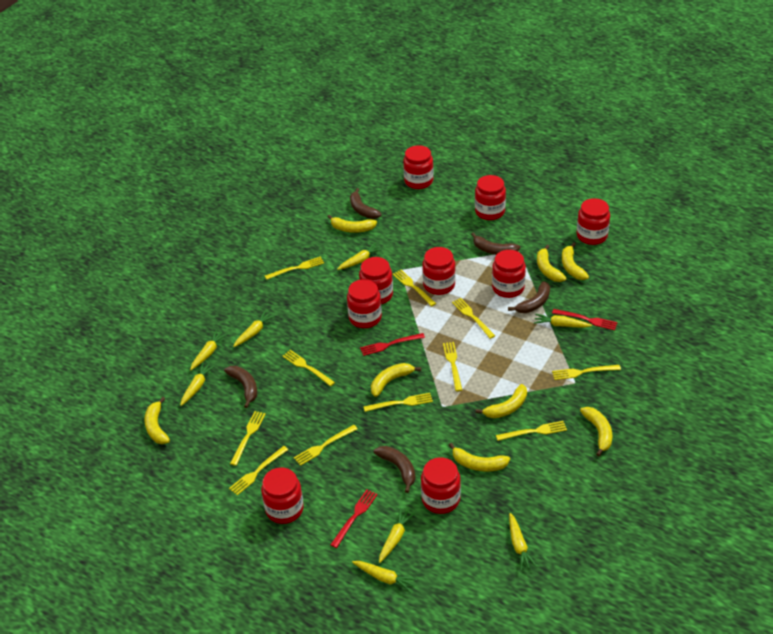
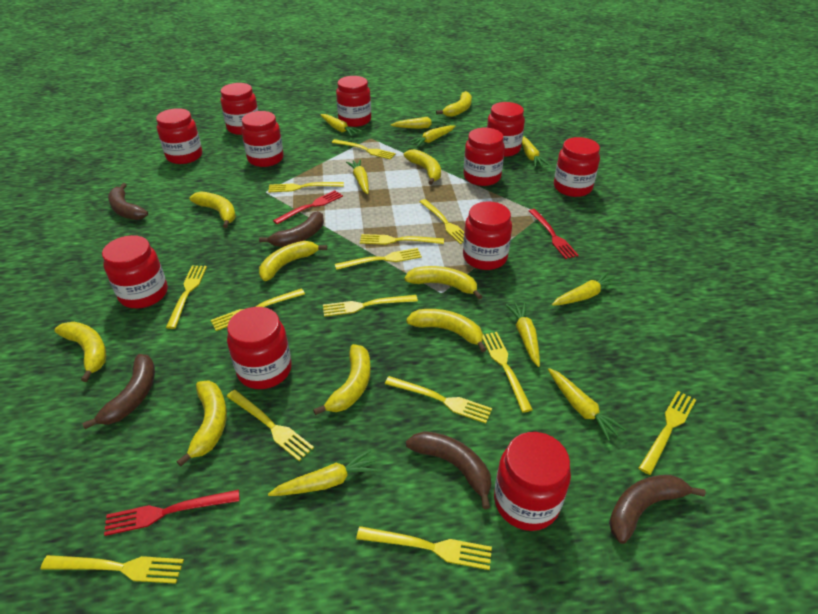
red jar: 9 -> 11
yellow banana: 8 -> 9
yellow carrot: 8 -> 9
yellow fork: 11 -> 14

